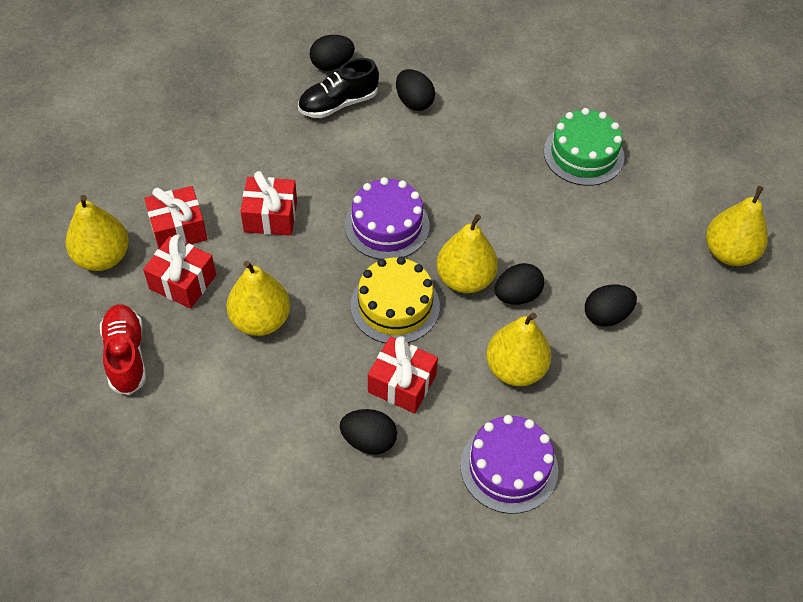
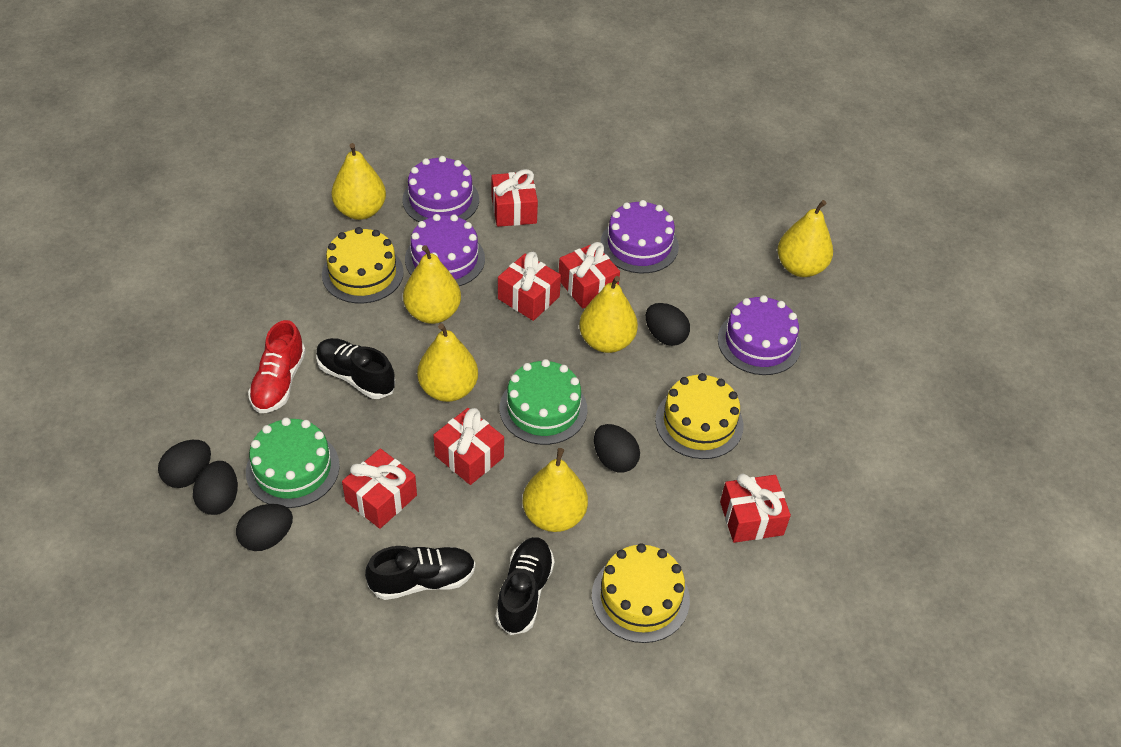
black shoe: 1 -> 3
green cake: 1 -> 2
purple cake: 2 -> 4
red gift: 4 -> 6
yellow cake: 1 -> 3
yellow pear: 5 -> 6

